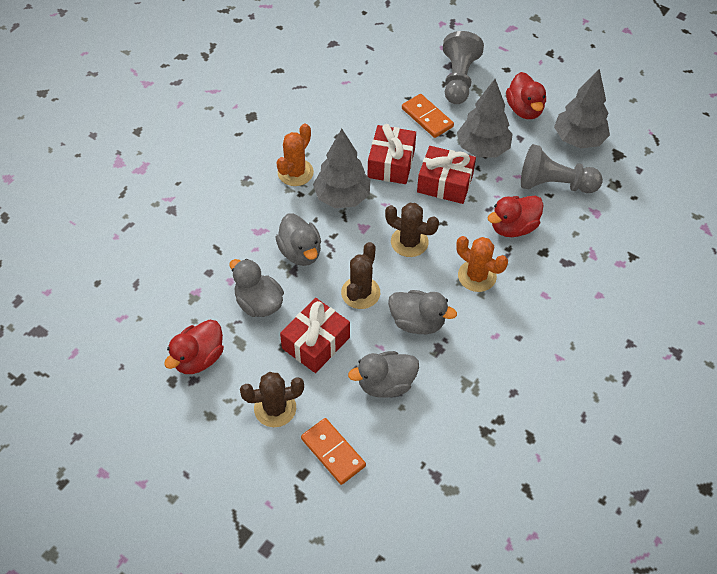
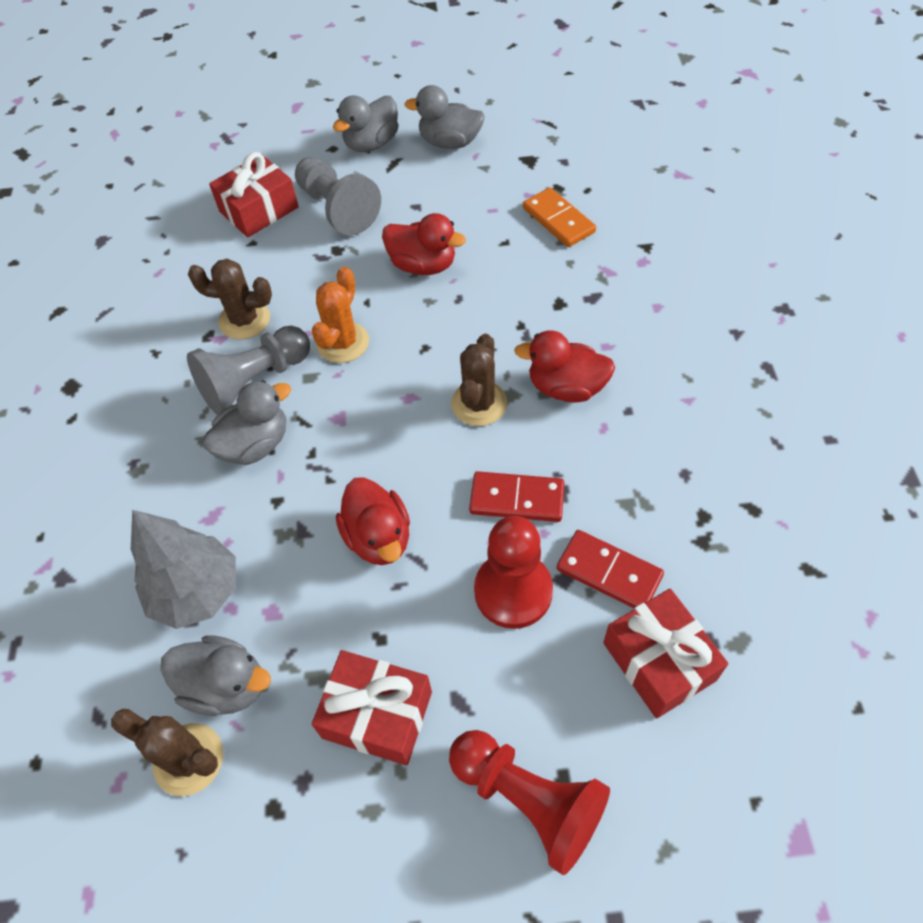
grey tree: 3 -> 1
orange cactus: 2 -> 1
orange domino: 2 -> 1
red domino: 0 -> 2
red pawn: 0 -> 2

